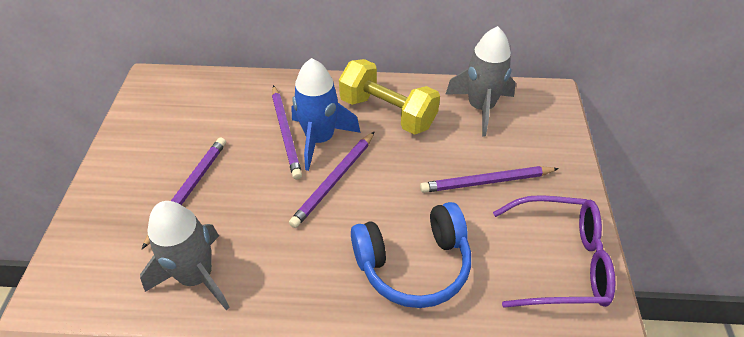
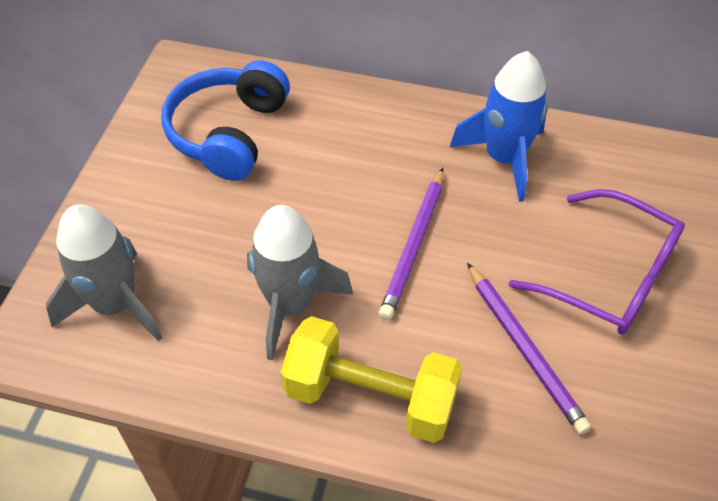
purple pencil: 4 -> 2

